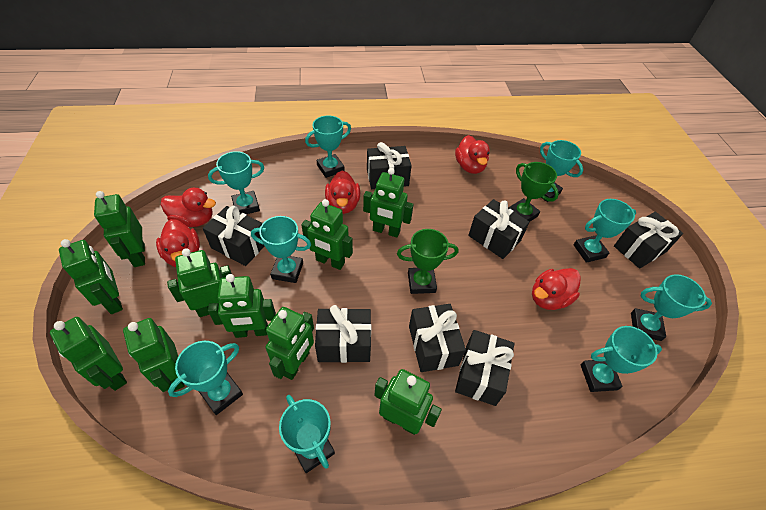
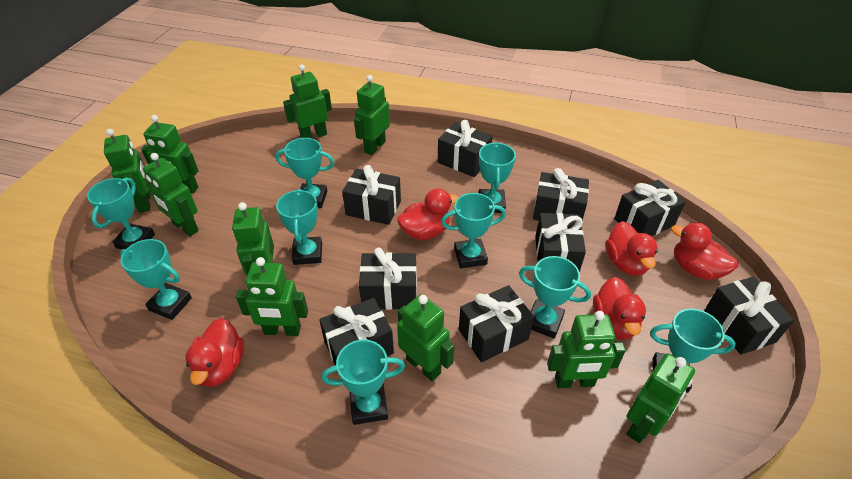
black gift: 7 -> 9
green trophy: 2 -> 0

